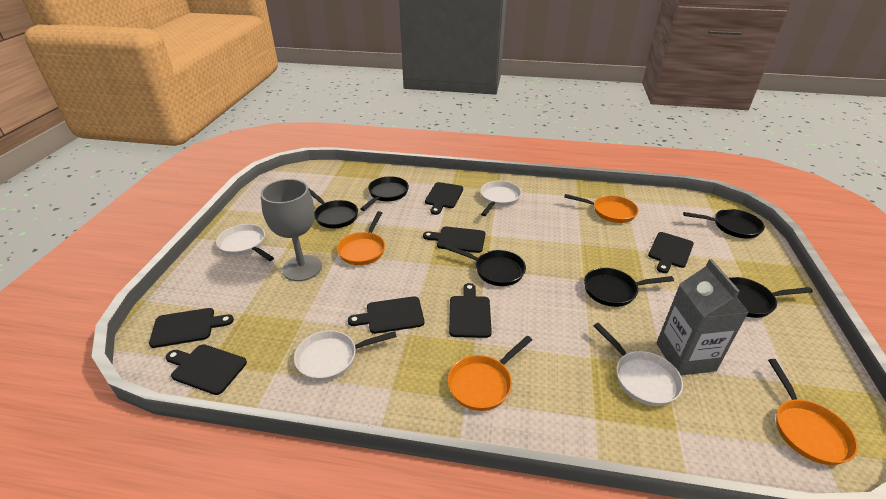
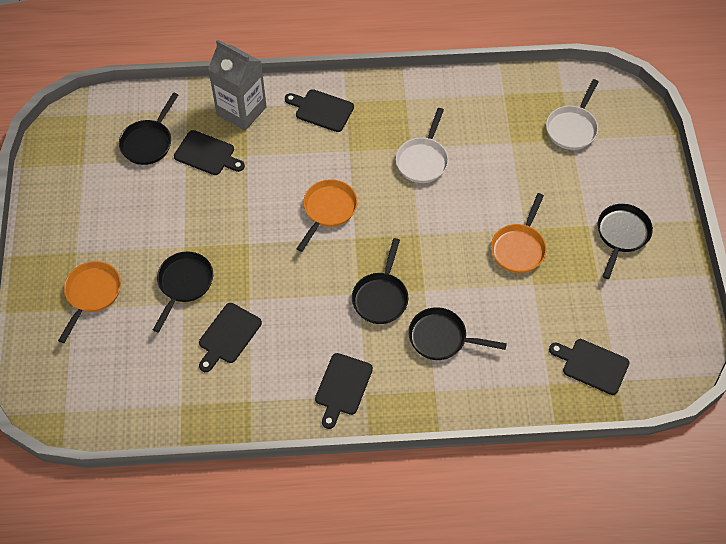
black cutting board: 7 -> 5
black pan: 6 -> 5
grey goblet: 1 -> 0
orange pan: 4 -> 3
white pan: 4 -> 2

